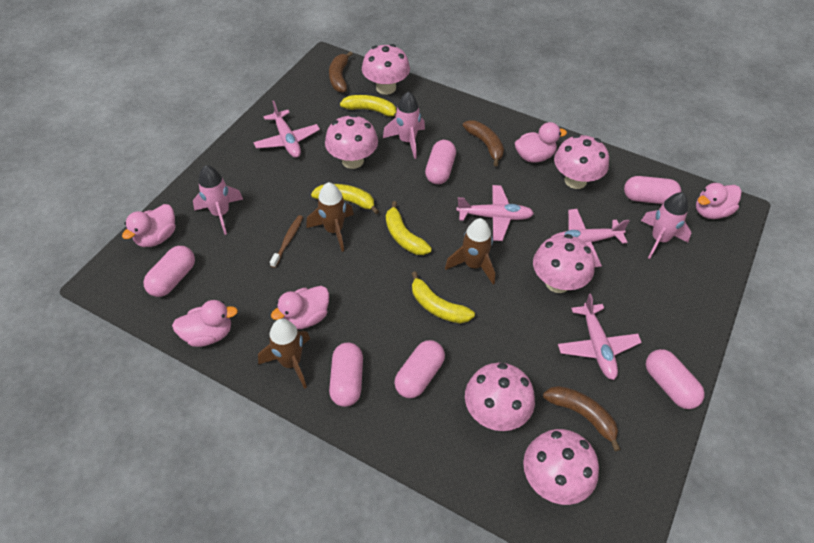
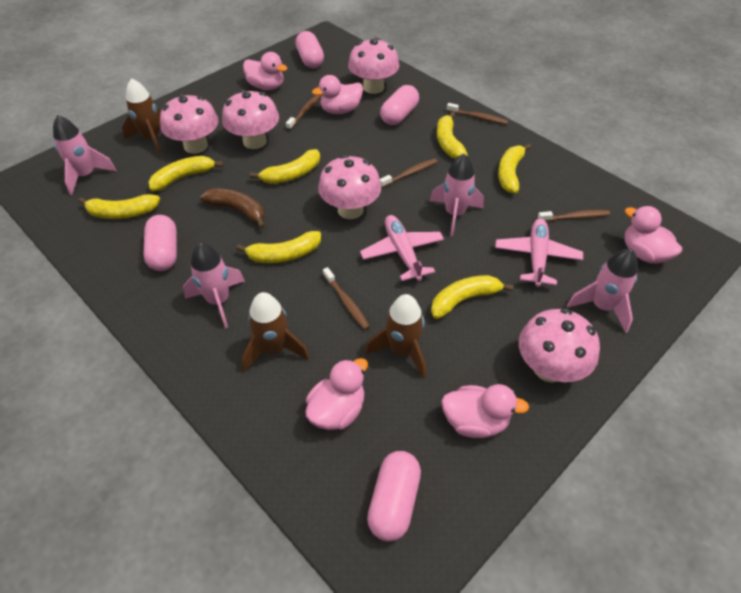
brown banana: 3 -> 1
brown toothbrush: 1 -> 5
pink capsule: 6 -> 4
pink mushroom: 6 -> 5
pink plane: 4 -> 2
pink rocket: 3 -> 4
yellow banana: 4 -> 7

